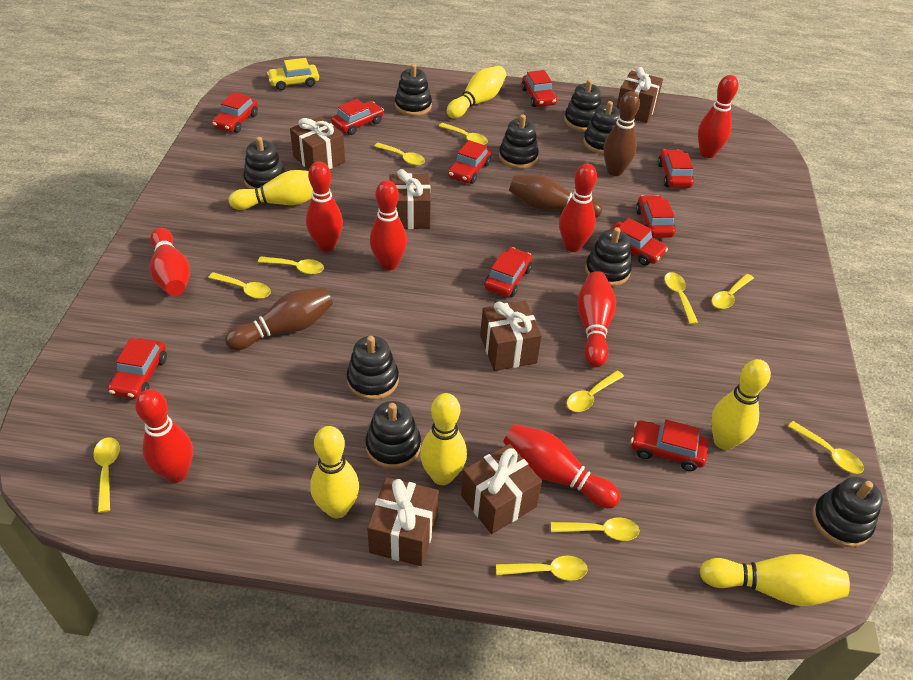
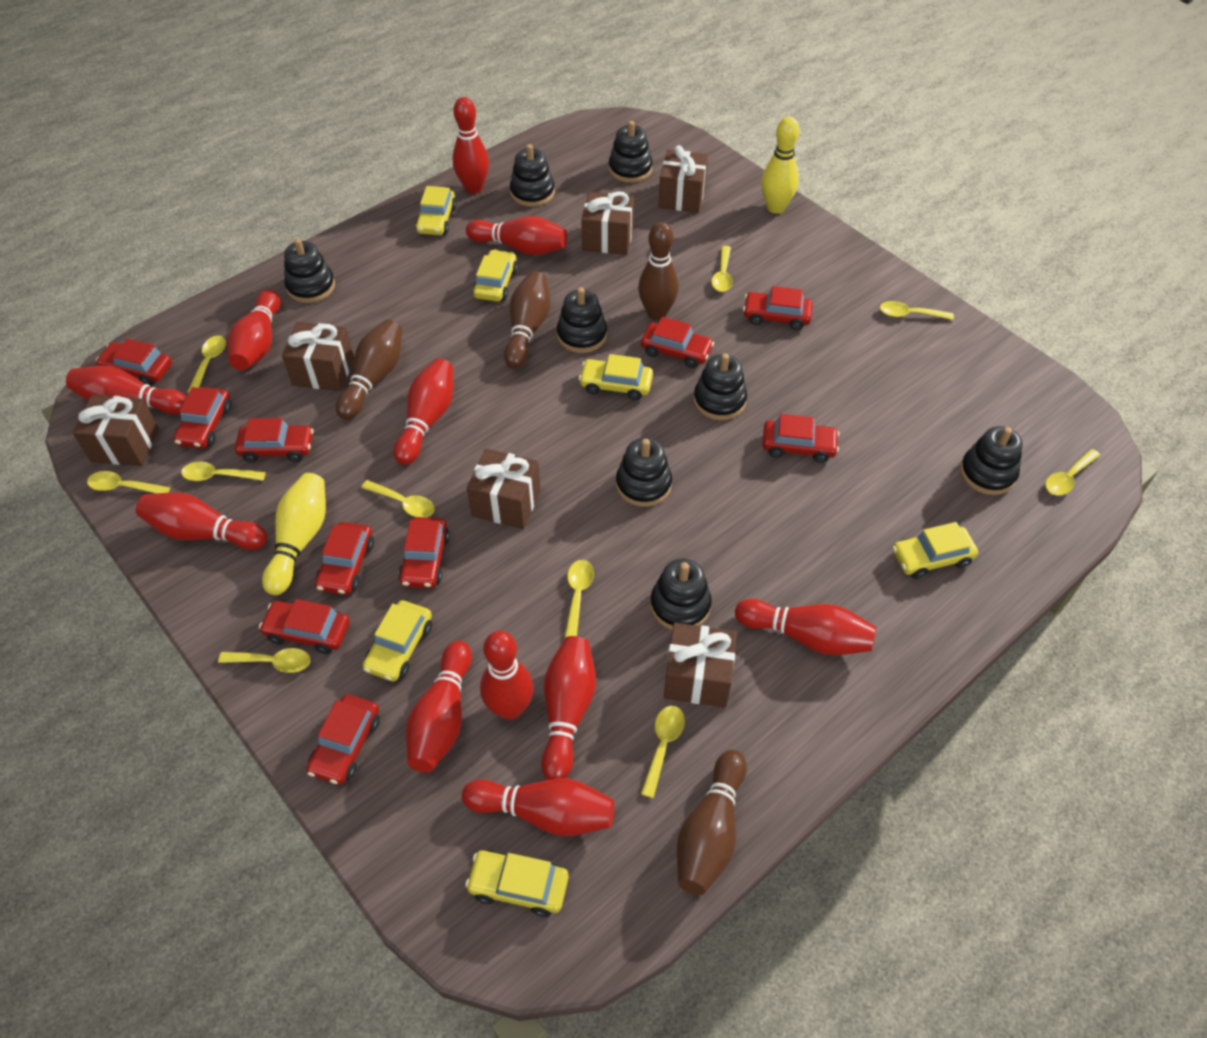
black stacking toy: 9 -> 8
brown bowling pin: 3 -> 4
red bowling pin: 8 -> 11
yellow bowling pin: 6 -> 2
yellow car: 1 -> 6
yellow spoon: 11 -> 10

